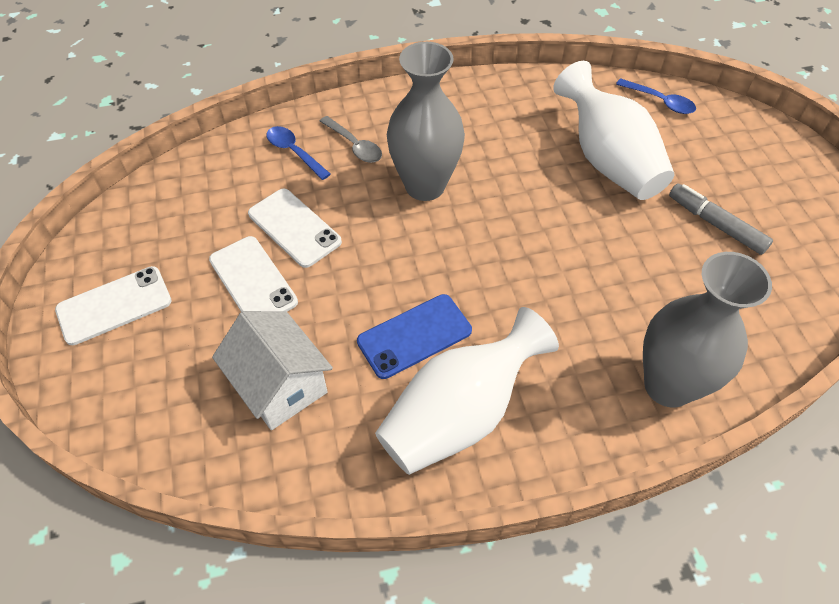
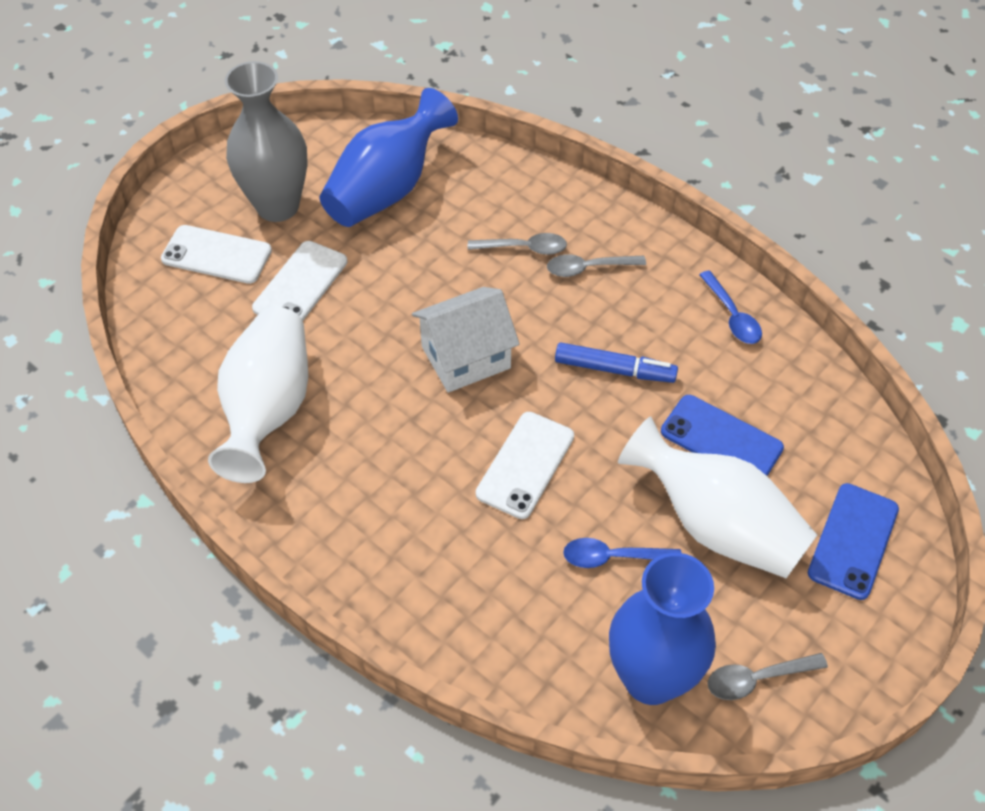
blue marker: 0 -> 1
blue phone: 1 -> 2
blue vase: 0 -> 2
grey marker: 1 -> 0
grey spoon: 1 -> 3
grey vase: 2 -> 1

